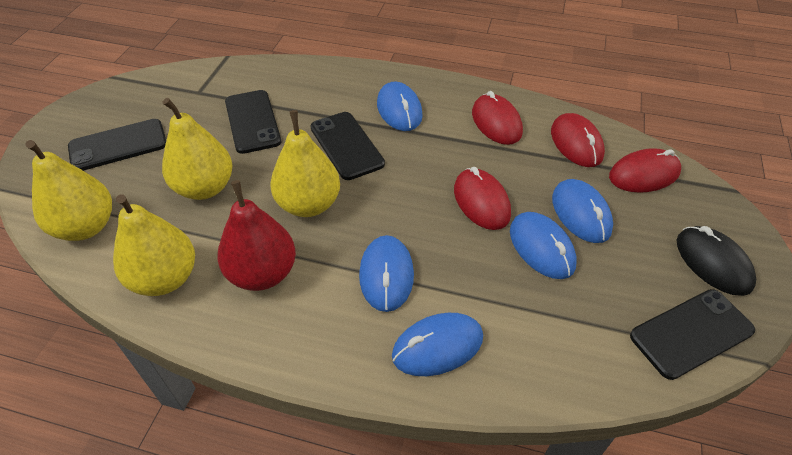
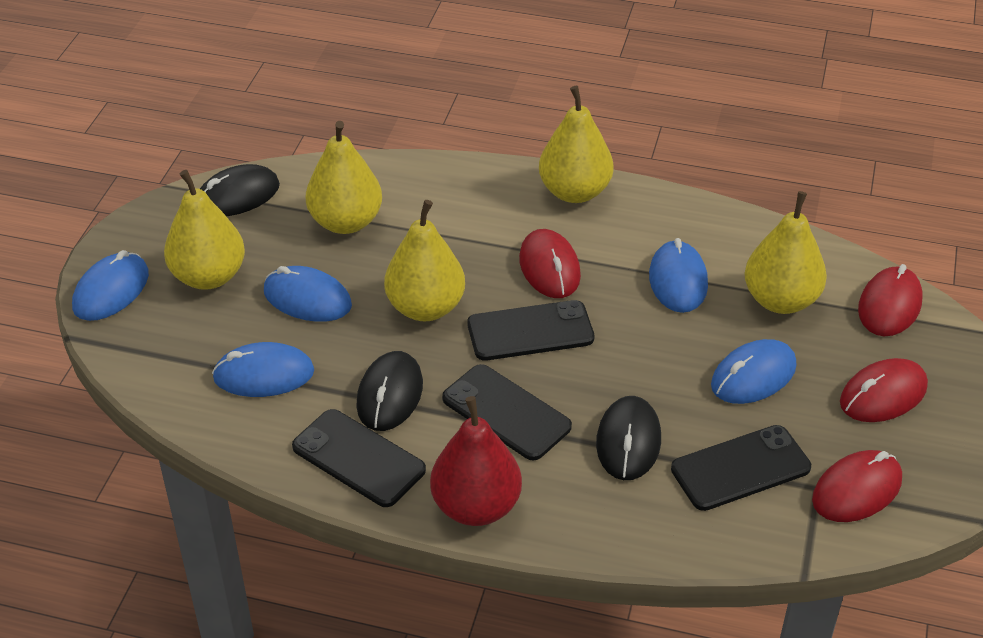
black mouse: 1 -> 3
yellow pear: 4 -> 5

